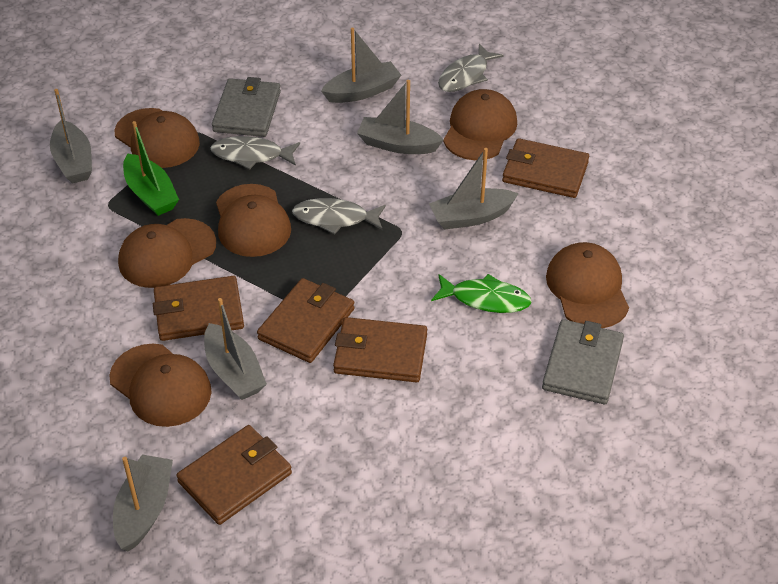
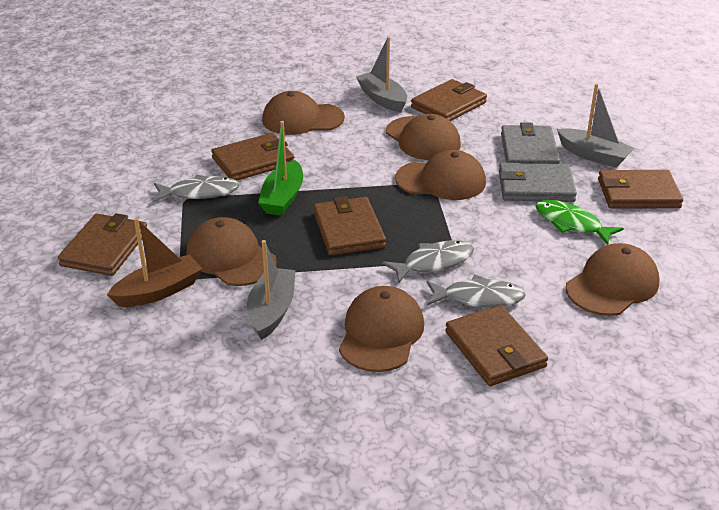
brown boat: 0 -> 1
brown wallet: 5 -> 6
grey boat: 6 -> 3

